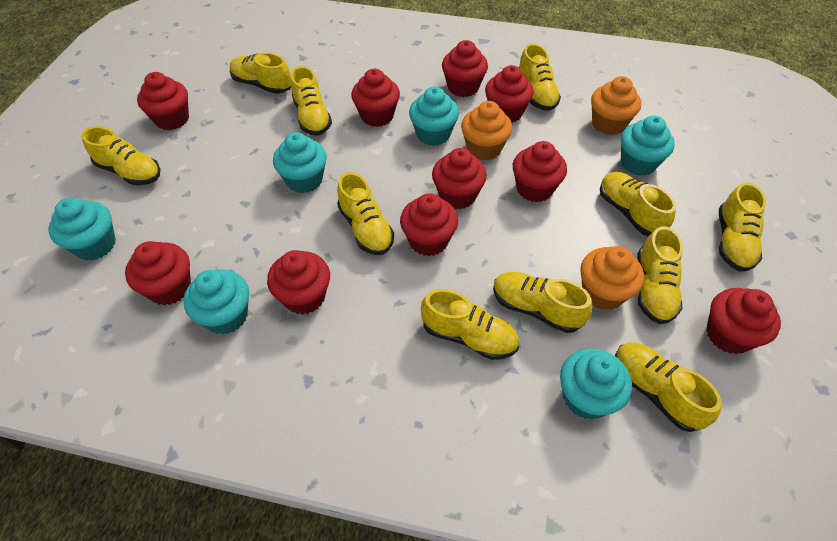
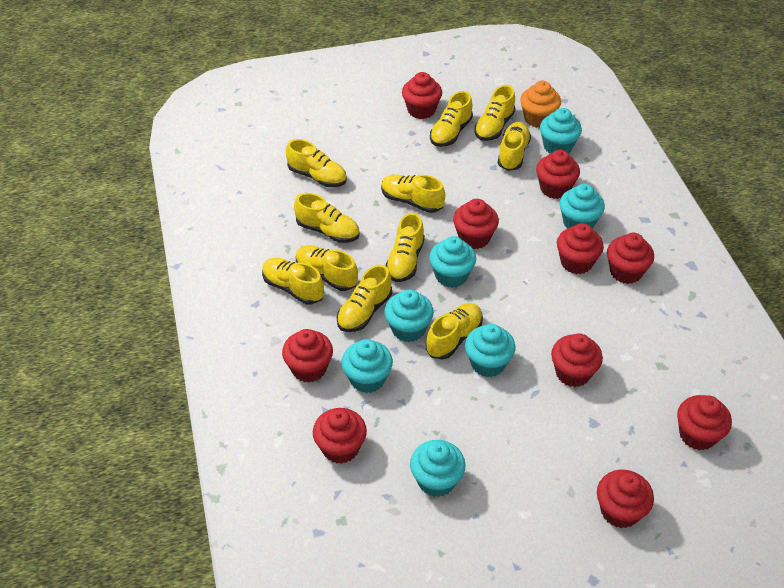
orange cupcake: 3 -> 1
turquoise cupcake: 6 -> 7

